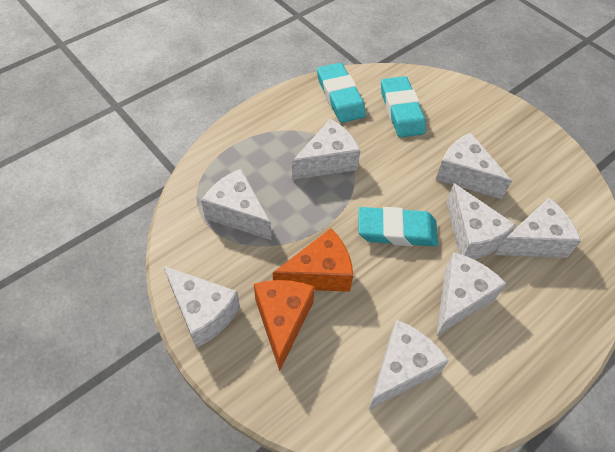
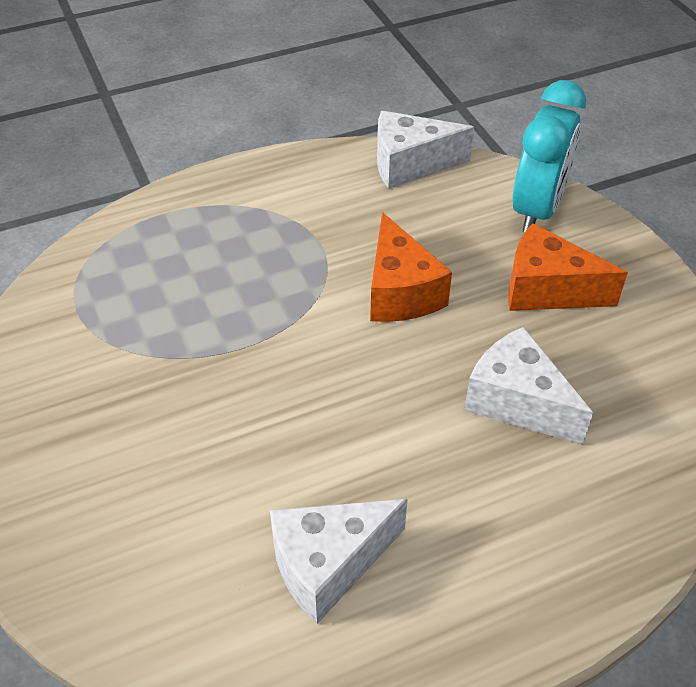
turquoise clock: 0 -> 1
turquoise eraser: 3 -> 0
white cheese: 8 -> 3

